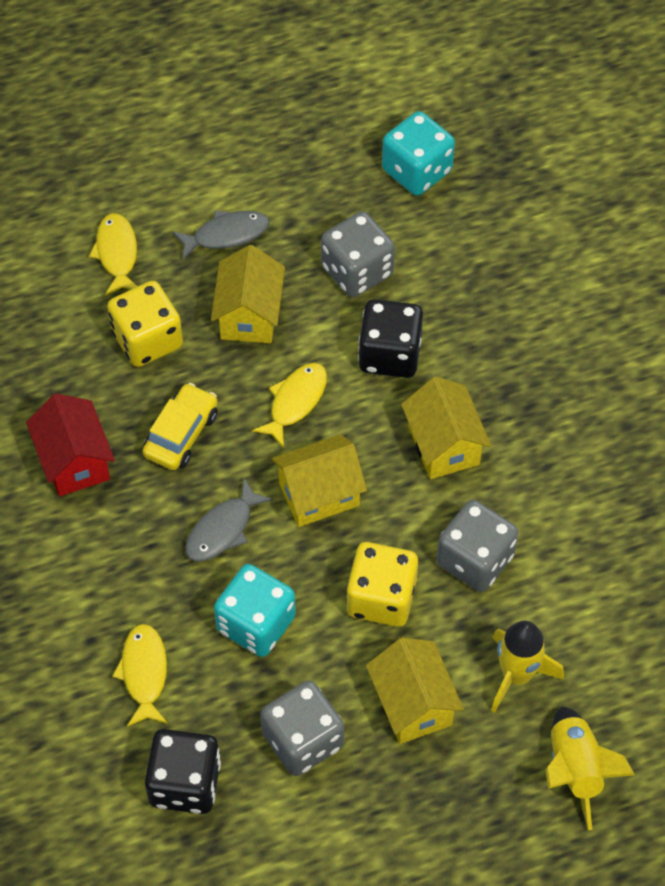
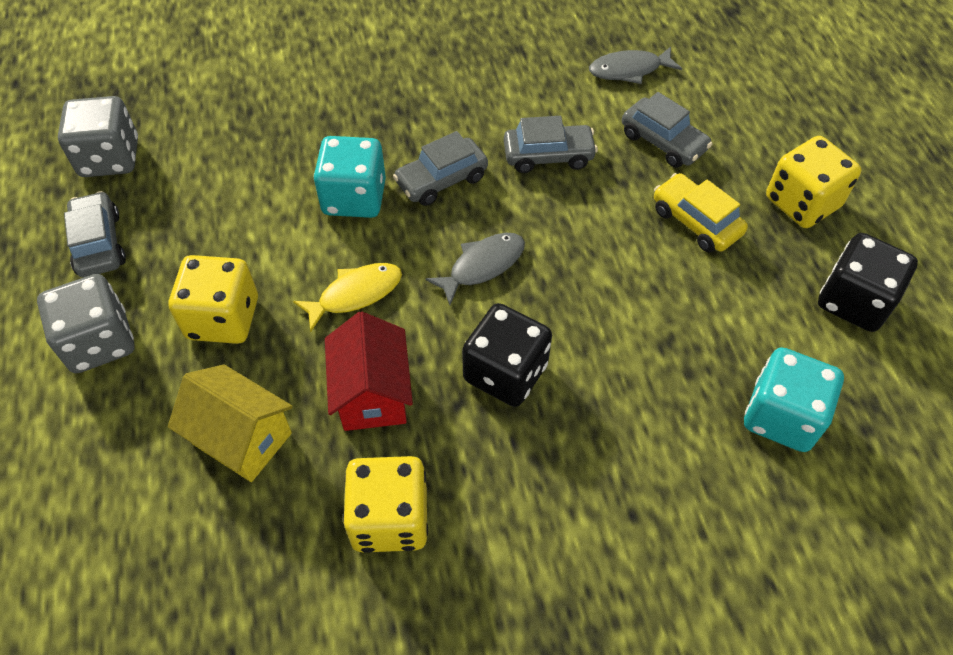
grey car: 0 -> 4
grey dice: 3 -> 2
yellow dice: 2 -> 3
yellow fish: 3 -> 1
yellow house: 4 -> 1
yellow rocket: 2 -> 0

